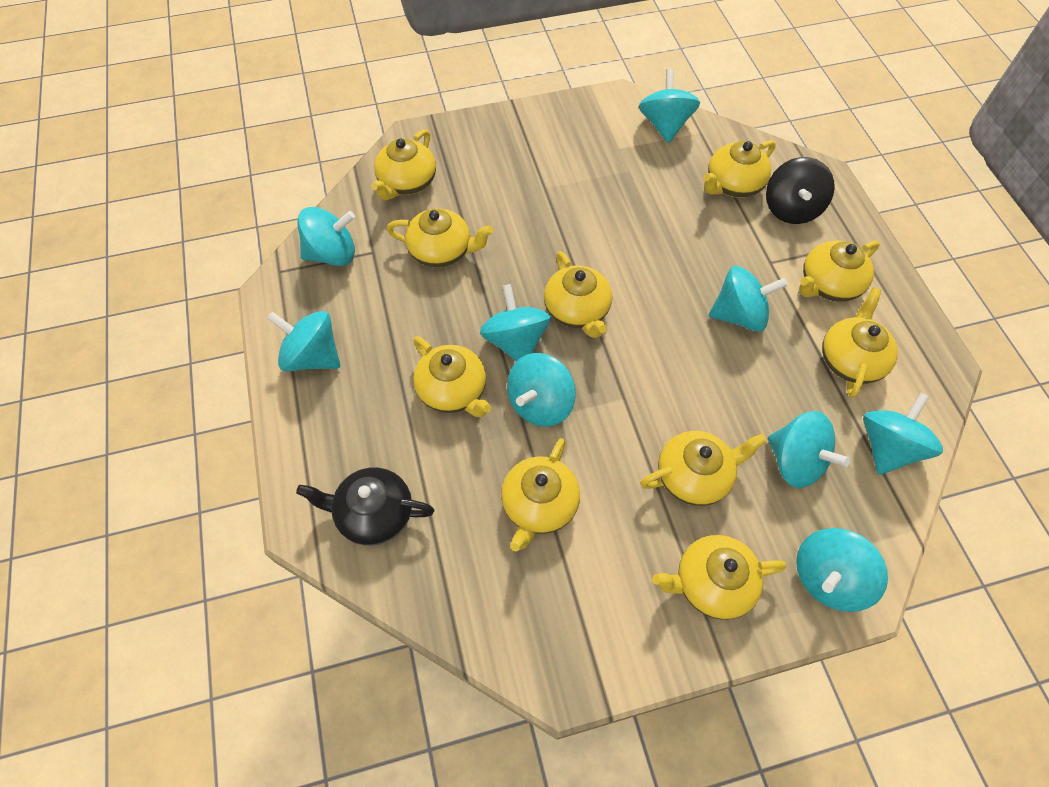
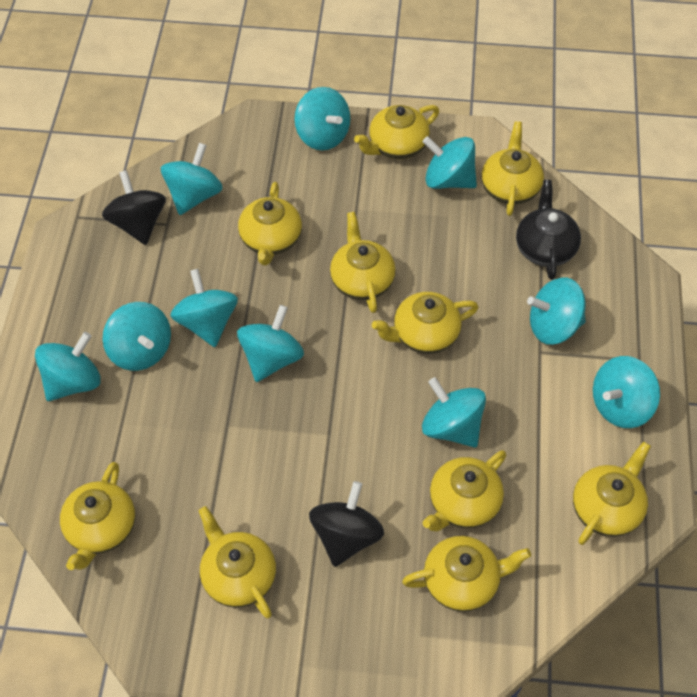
black spinning top: 1 -> 2
turquoise spinning top: 9 -> 10

